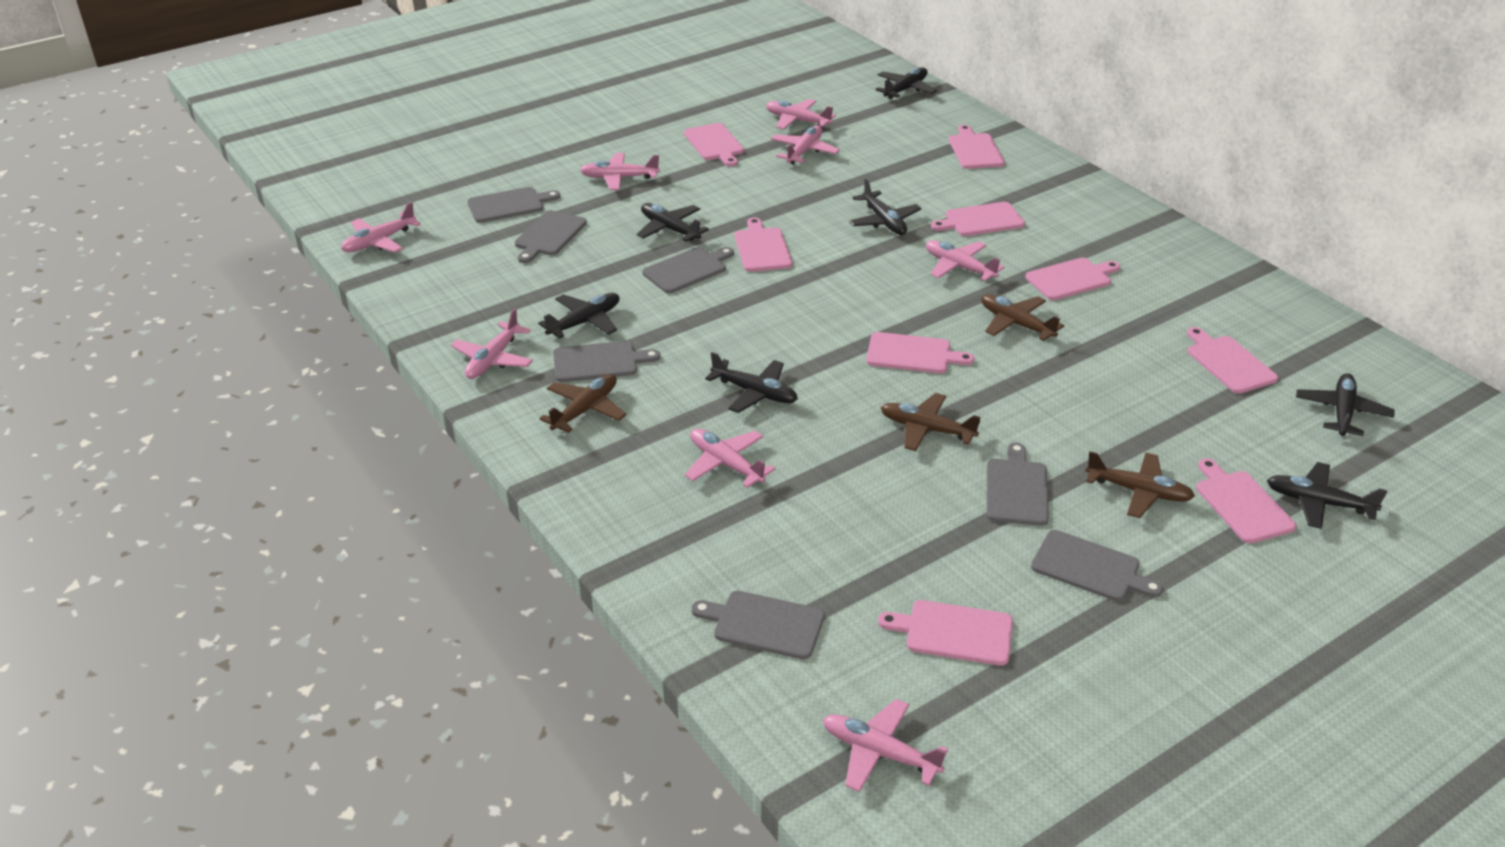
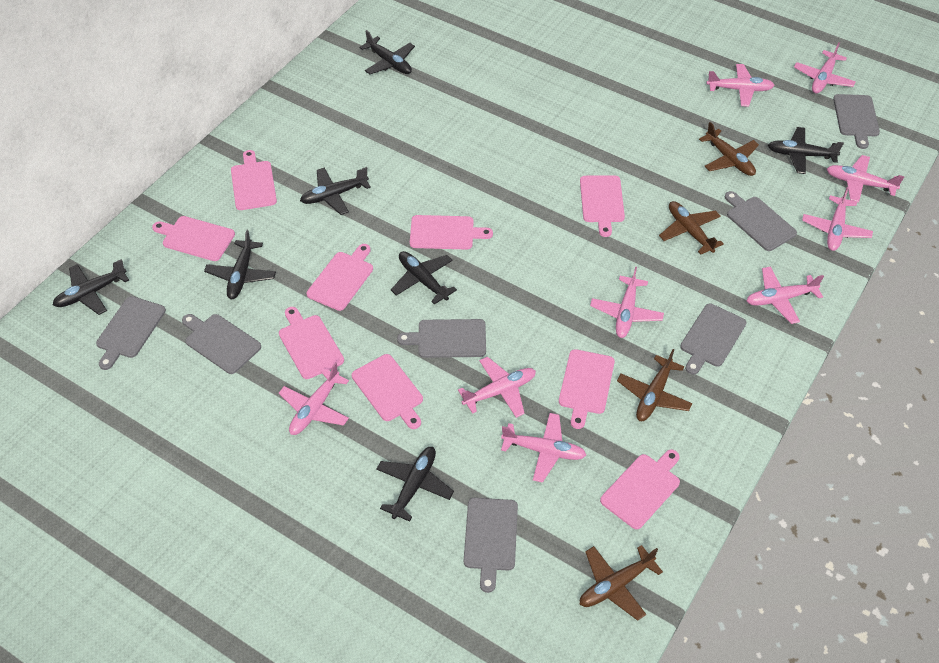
pink plane: 8 -> 9

